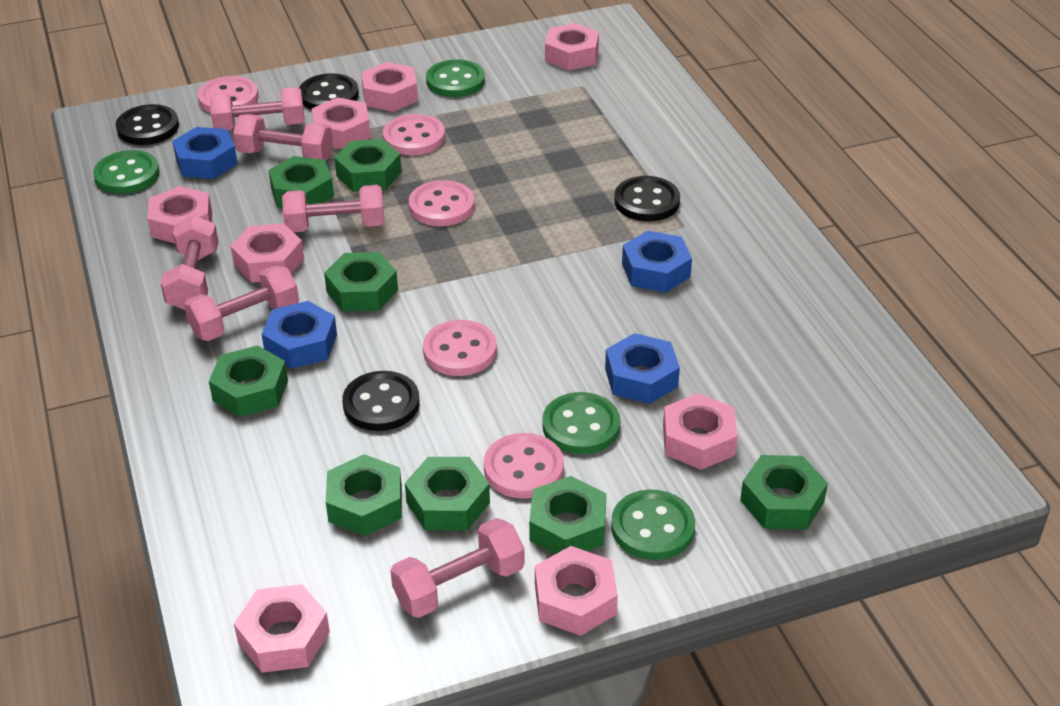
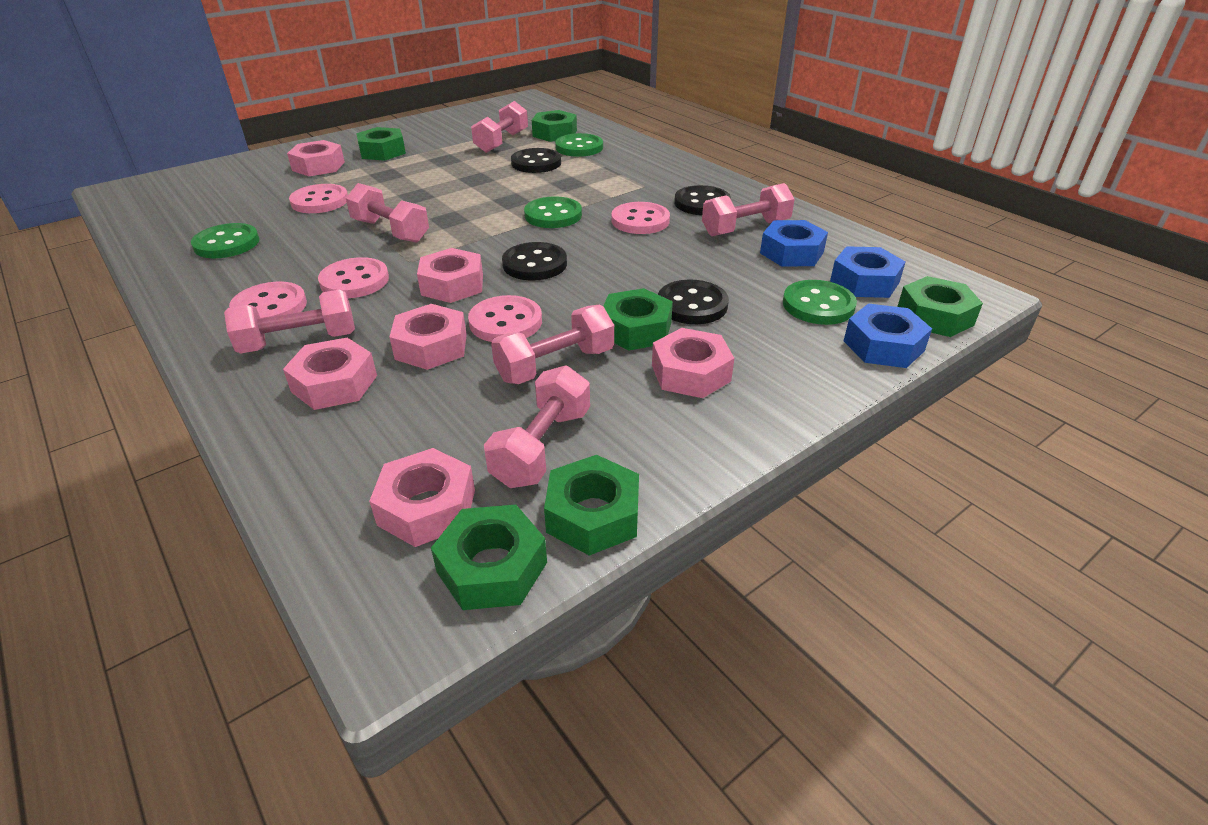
blue nut: 4 -> 3
green nut: 8 -> 6
pink nut: 8 -> 6

